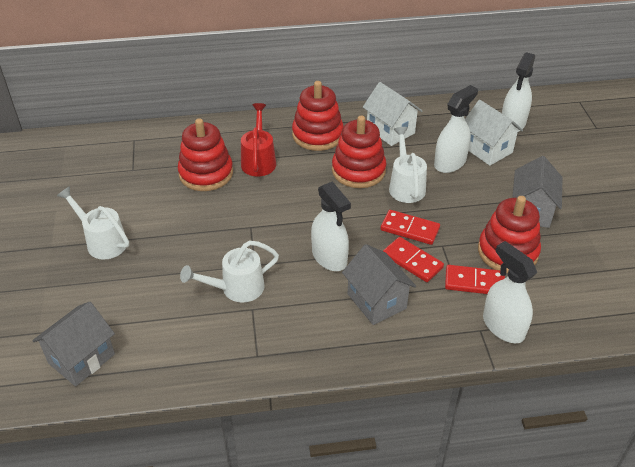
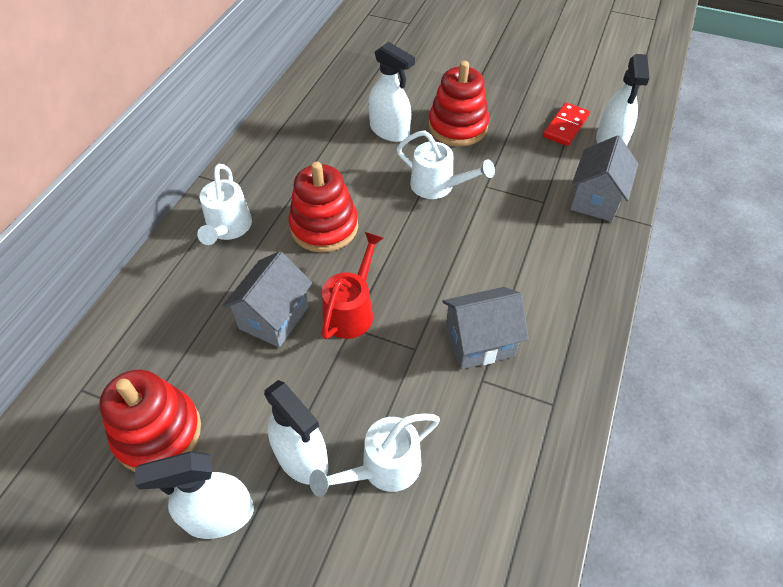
red domino: 3 -> 1
red stacking toy: 4 -> 3
white house: 2 -> 0

